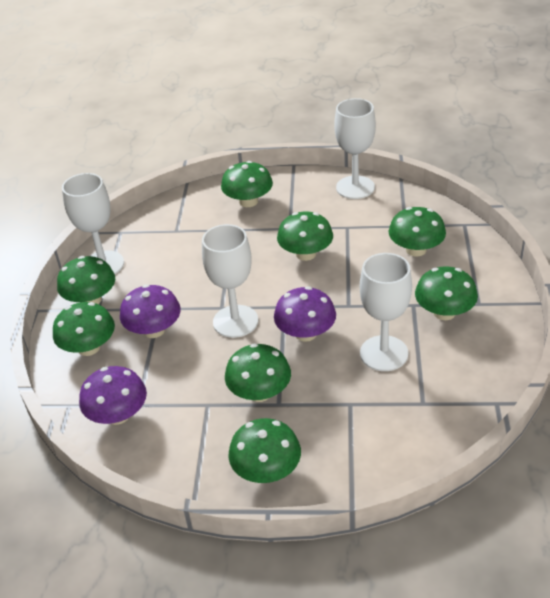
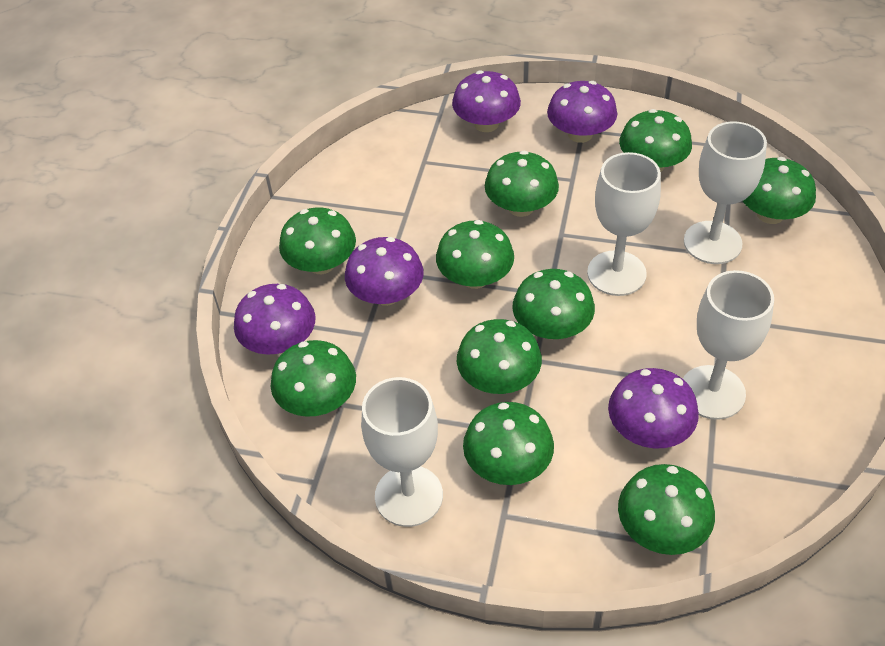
green mushroom: 8 -> 10
purple mushroom: 3 -> 5

